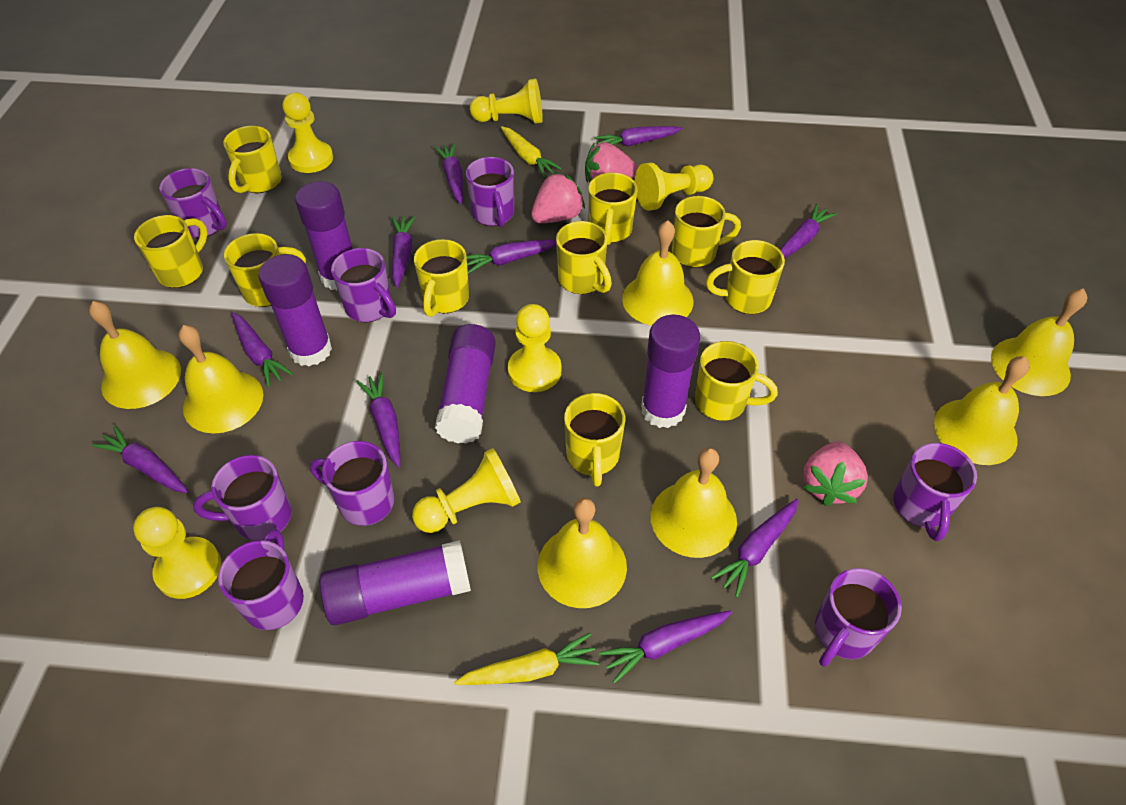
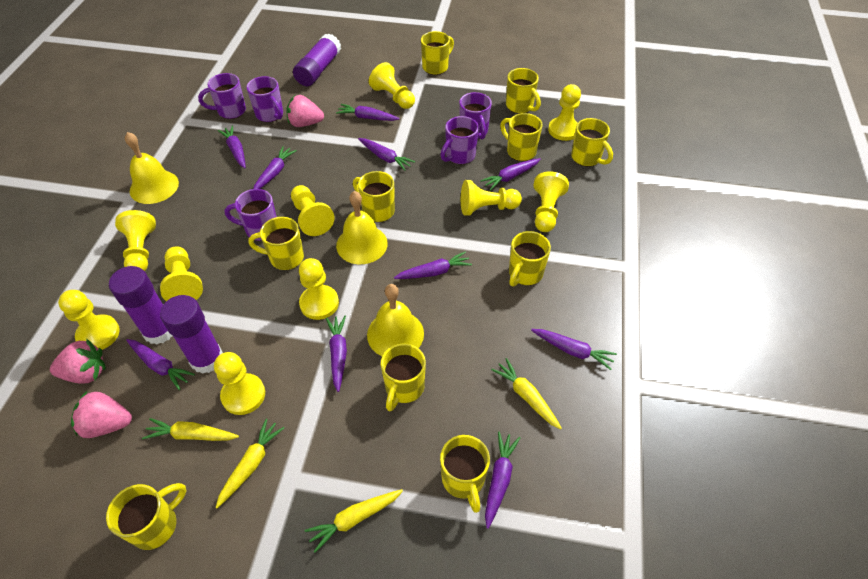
purple glue stick: 5 -> 3
purple mug: 8 -> 5
yellow bell: 7 -> 3
yellow carrot: 2 -> 4
yellow pawn: 6 -> 10

